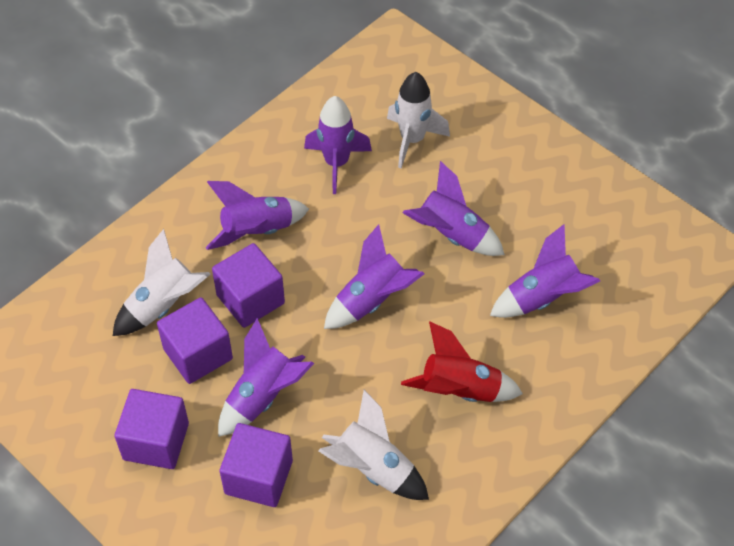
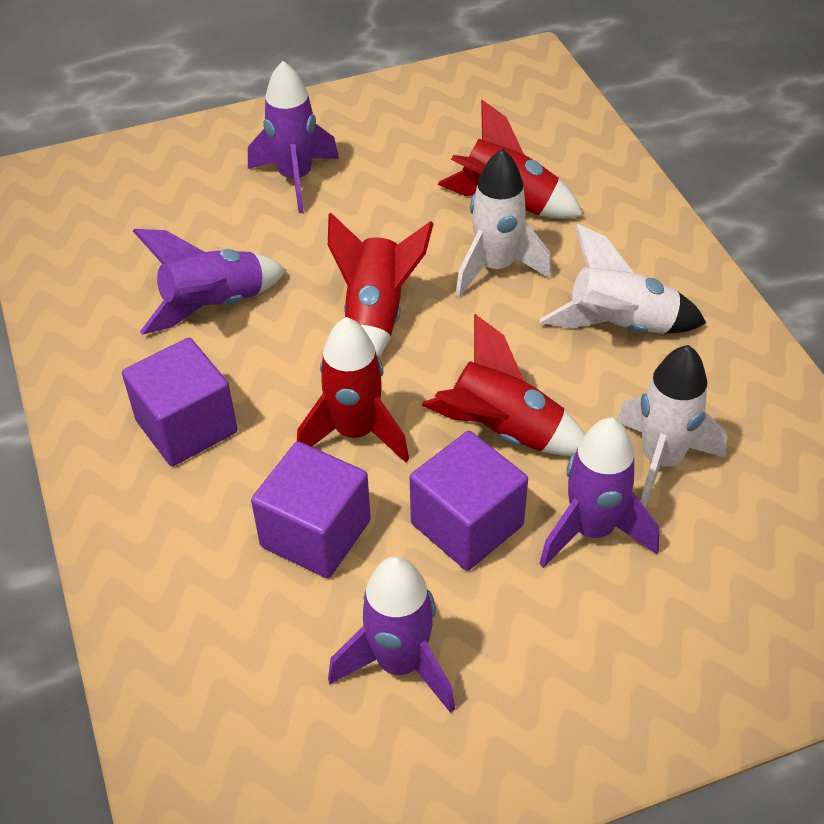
purple cube: 4 -> 3
purple rocket: 6 -> 4
red rocket: 1 -> 4

